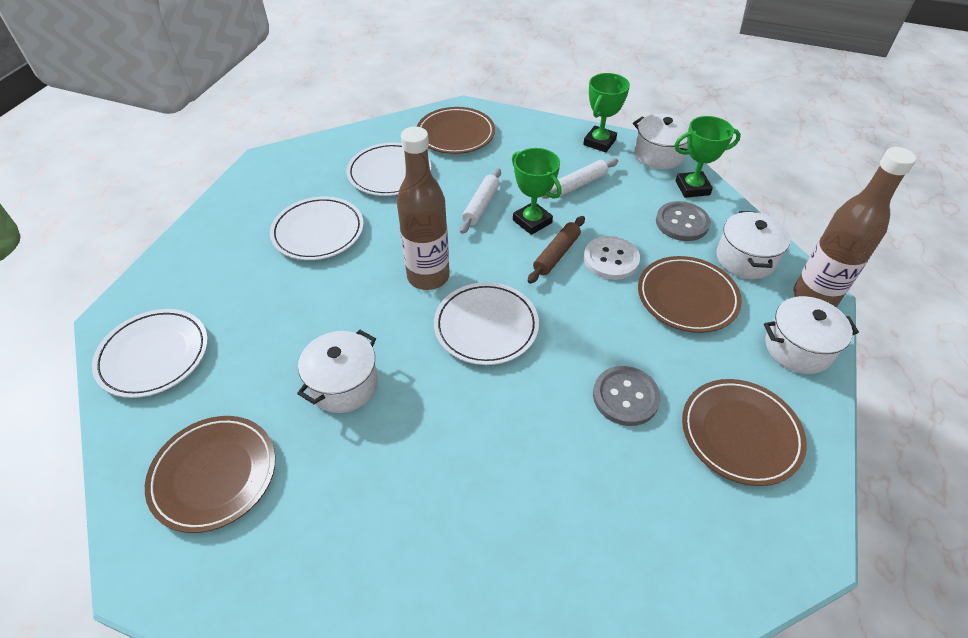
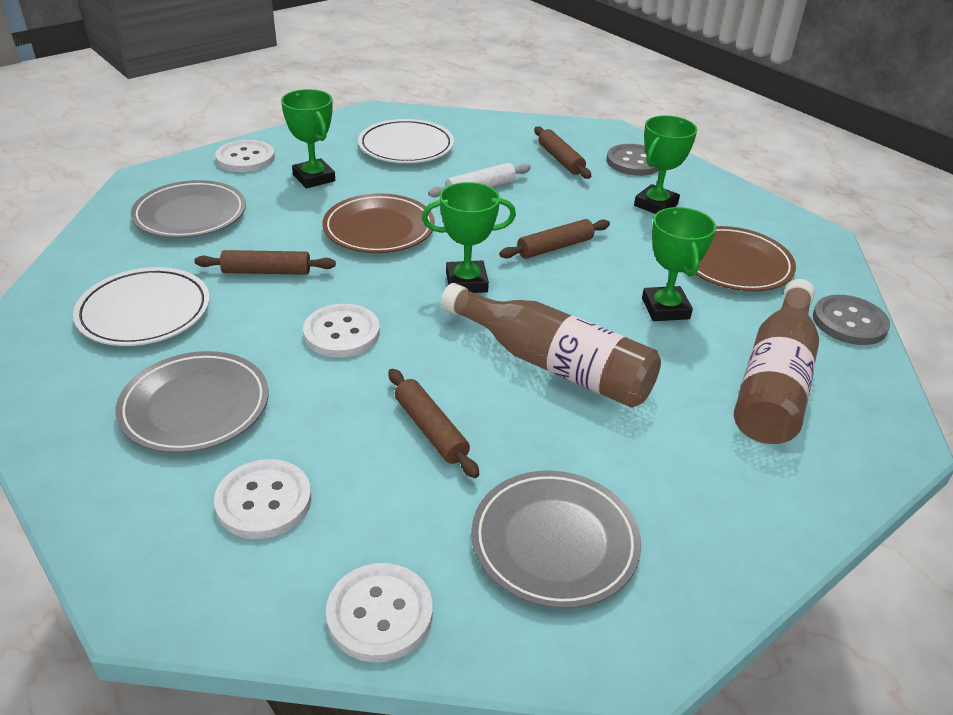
brown plate: 4 -> 2
brown rolling pin: 1 -> 4
green trophy: 3 -> 4
grey plate: 0 -> 3
white button: 1 -> 4
white plate: 4 -> 2
white pot: 4 -> 0
white rolling pin: 2 -> 1

